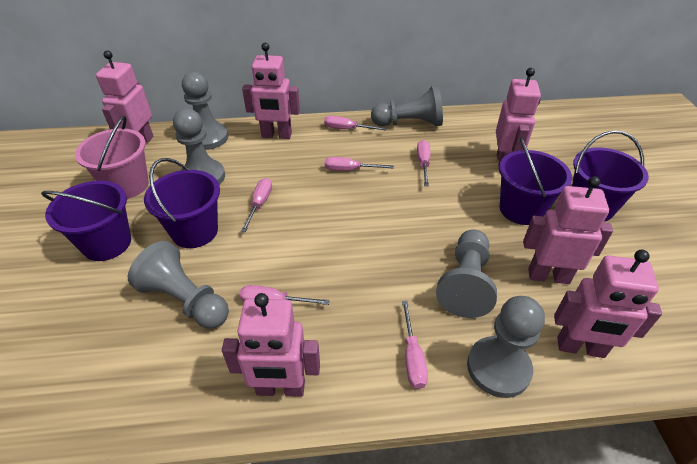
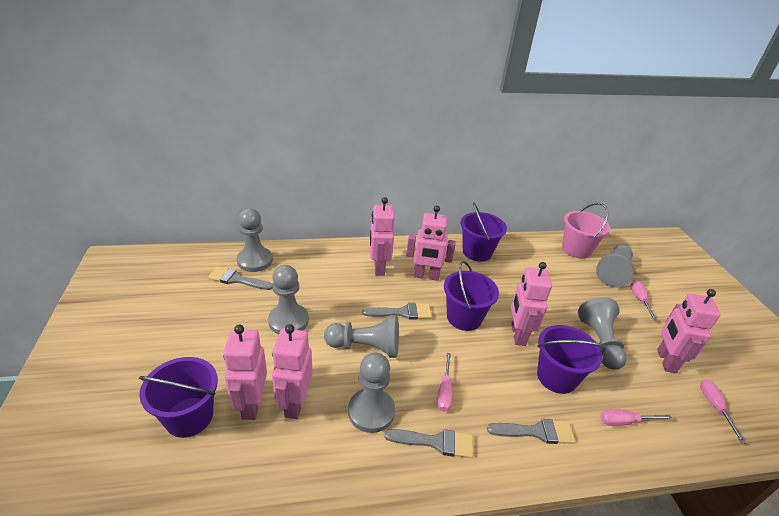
grey brush: 0 -> 4
pink screwdriver: 6 -> 4

